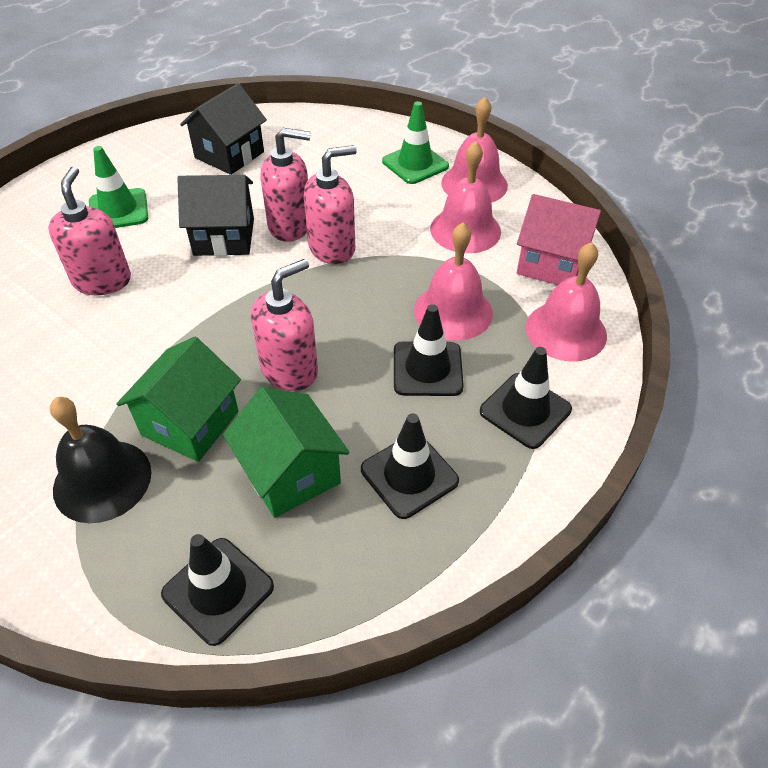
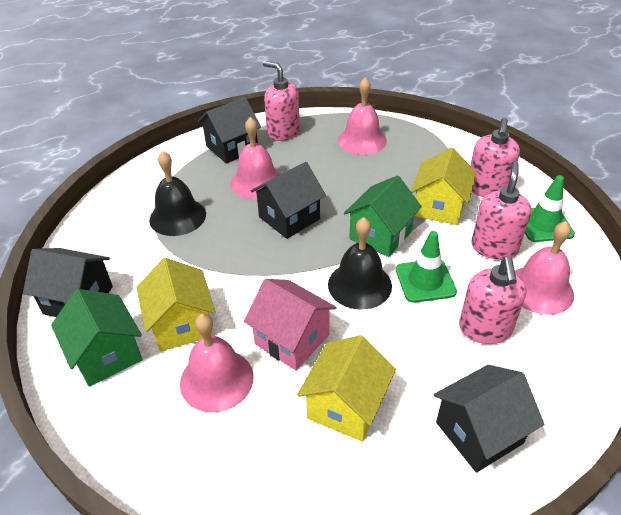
black bell: 1 -> 2
black house: 2 -> 4
black traffic cone: 4 -> 0
yellow house: 0 -> 3

